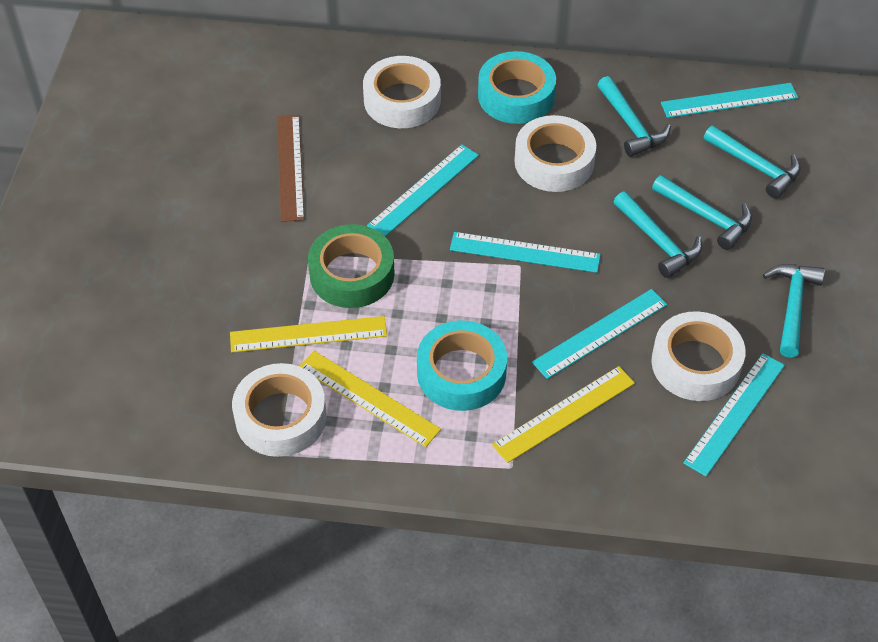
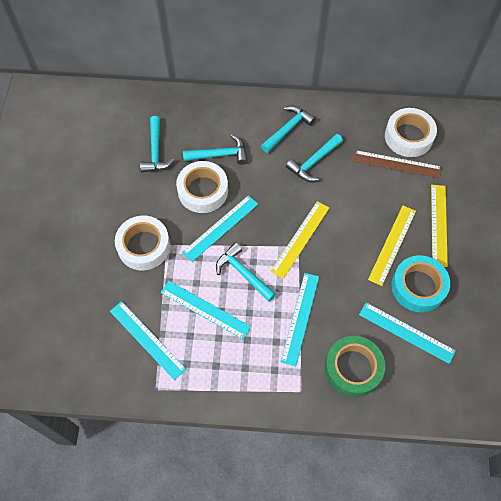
turquoise tape: 2 -> 1
white tape: 4 -> 3

